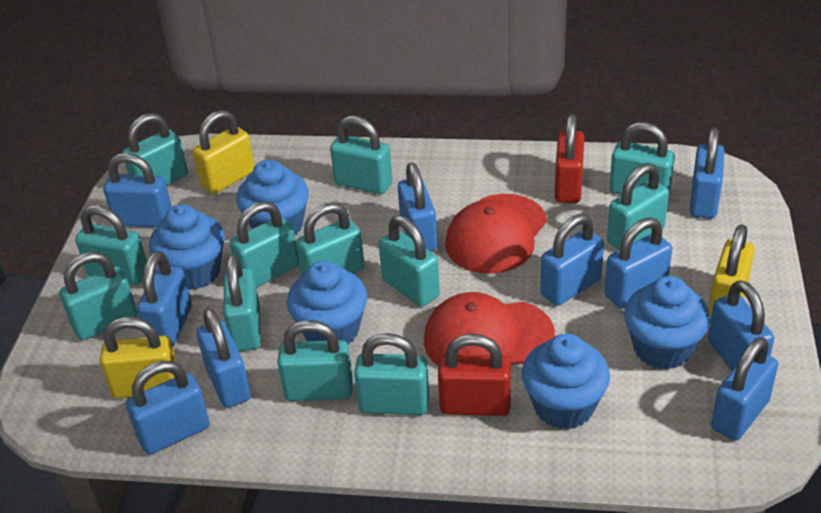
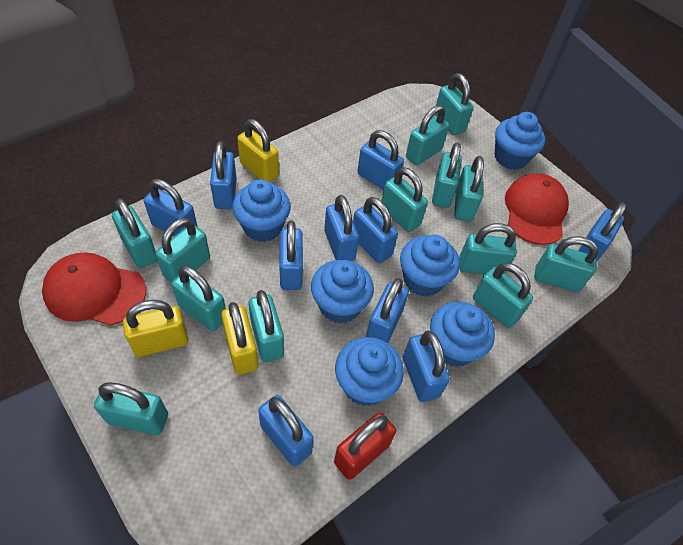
blue cupcake: 5 -> 6
red padlock: 2 -> 1
turquoise padlock: 12 -> 13

